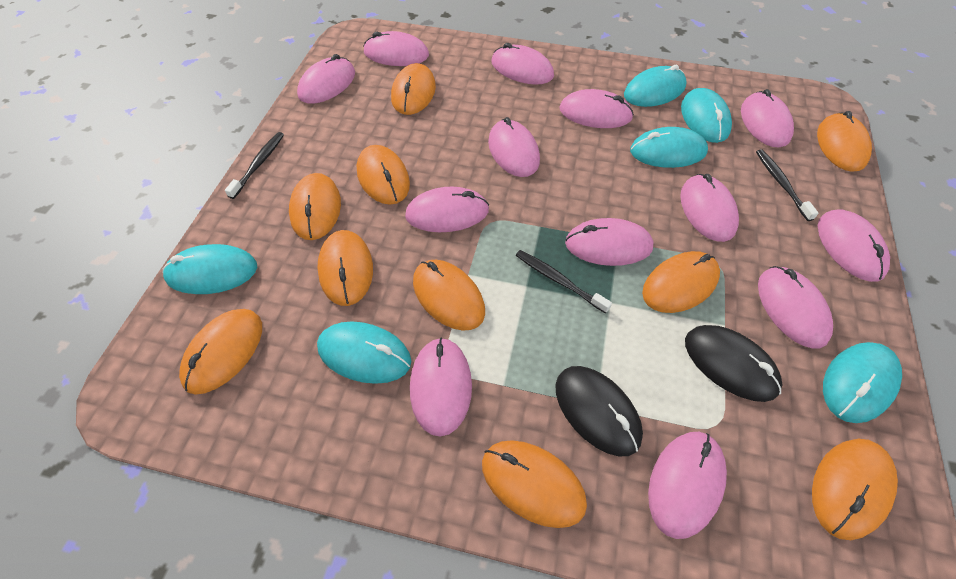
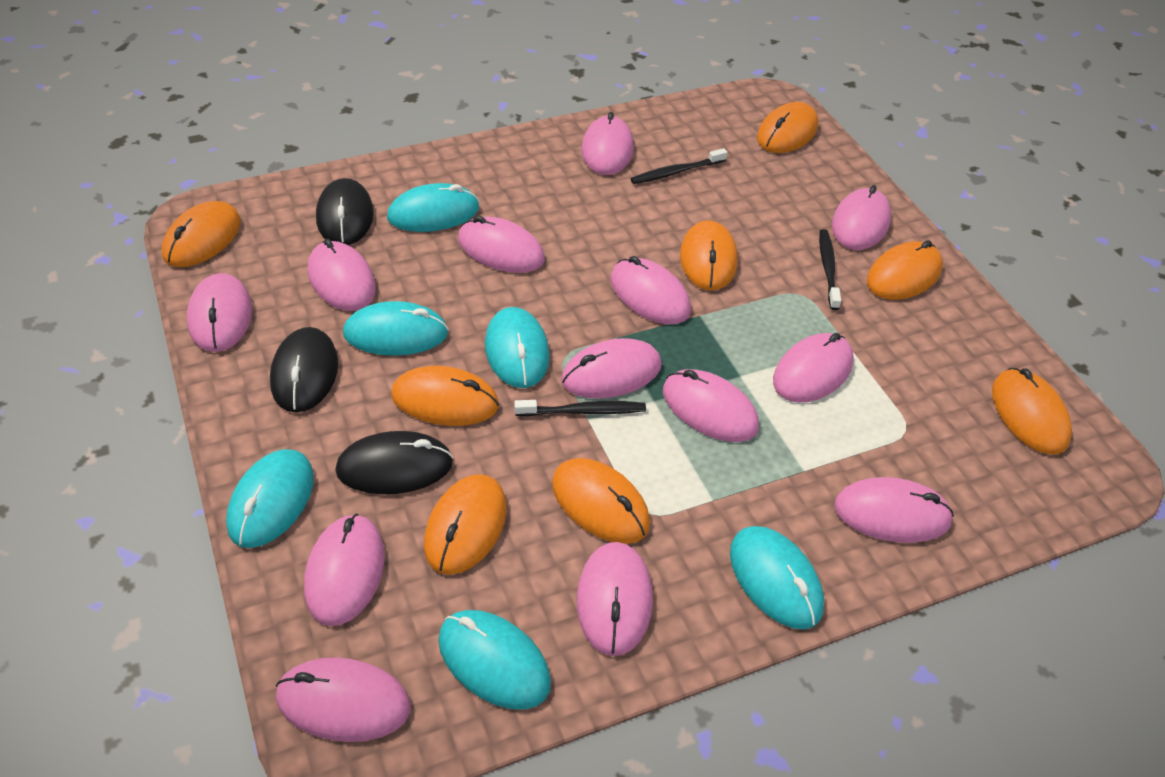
black mouse: 2 -> 3
orange mouse: 10 -> 8

